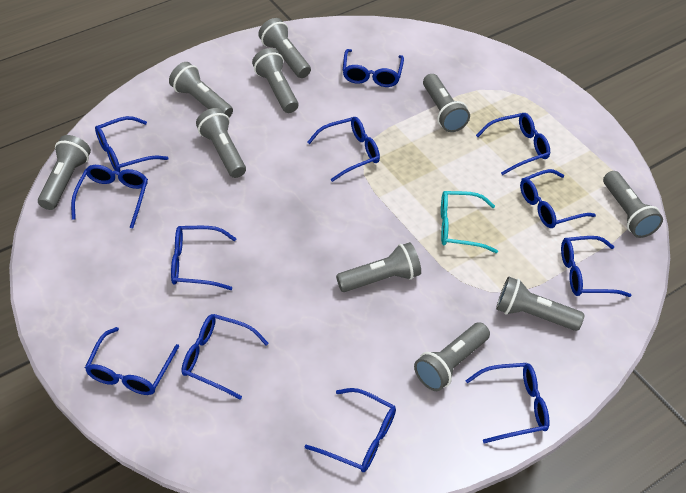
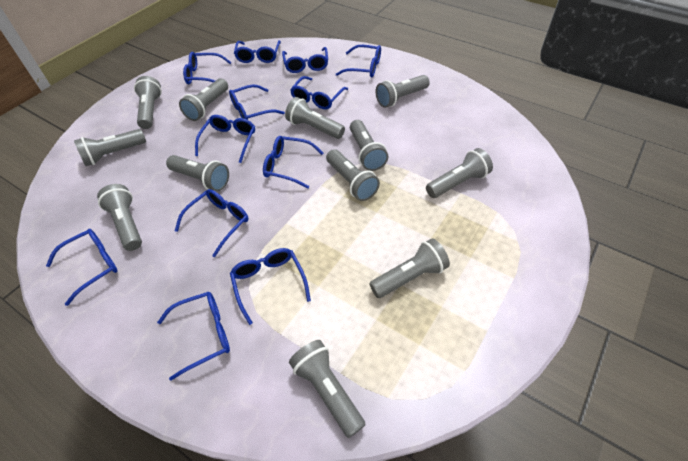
grey flashlight: 10 -> 12
turquoise glasses: 1 -> 0

